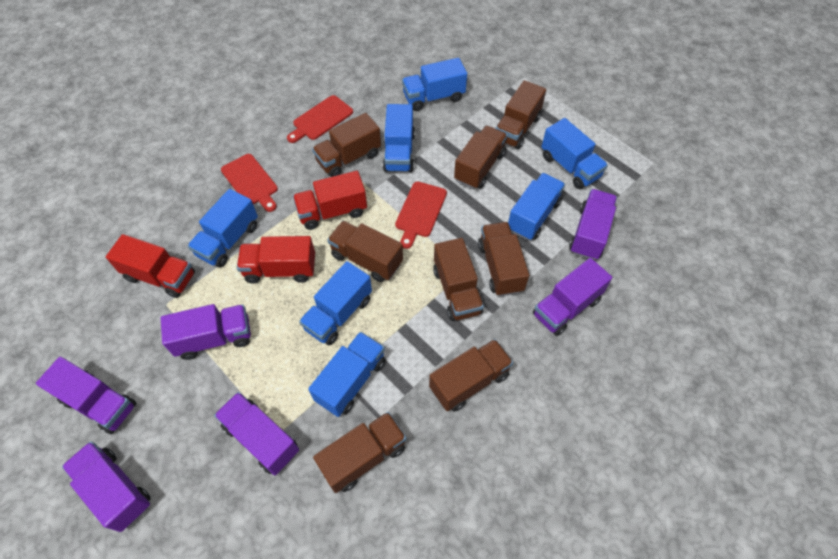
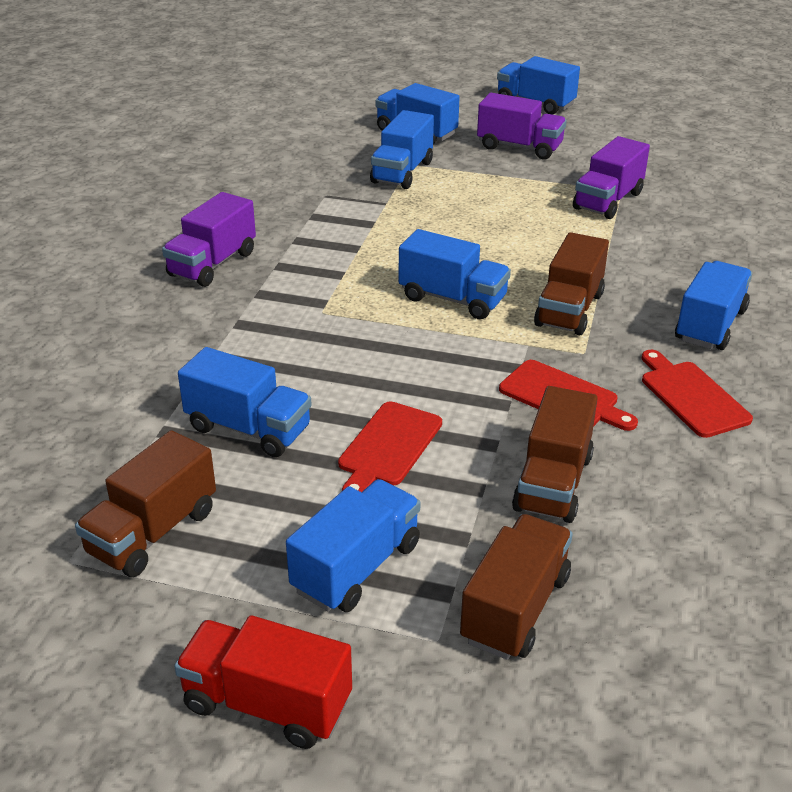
brown truck: 8 -> 4
purple truck: 6 -> 3
red truck: 3 -> 1

